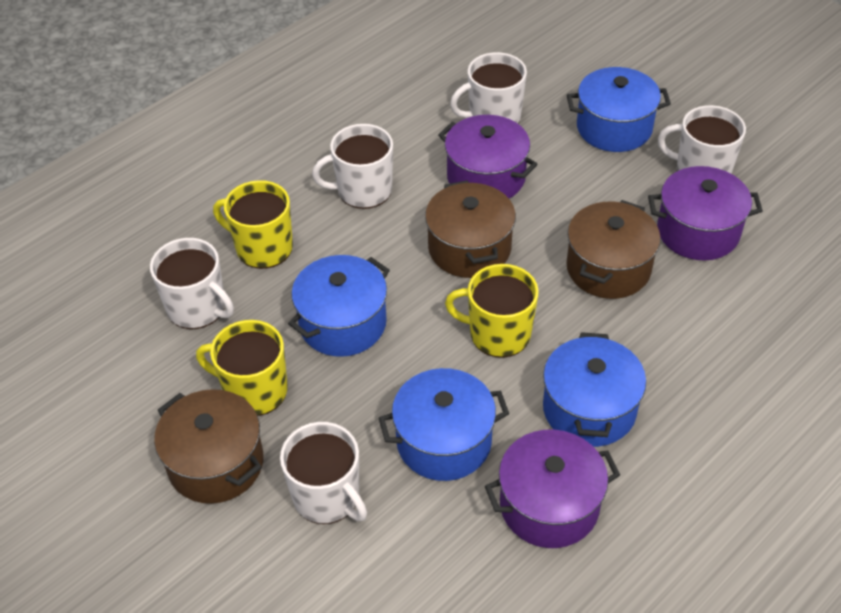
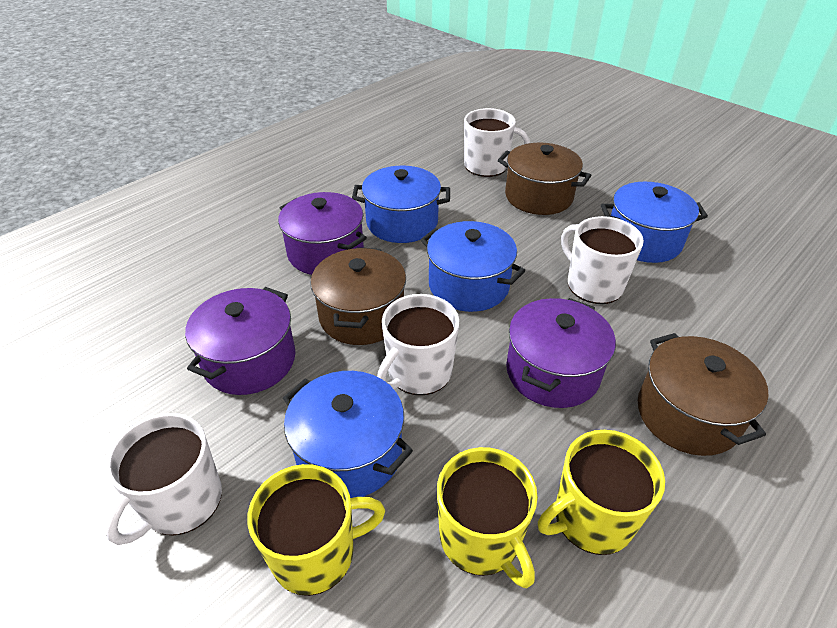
white mug: 5 -> 4

